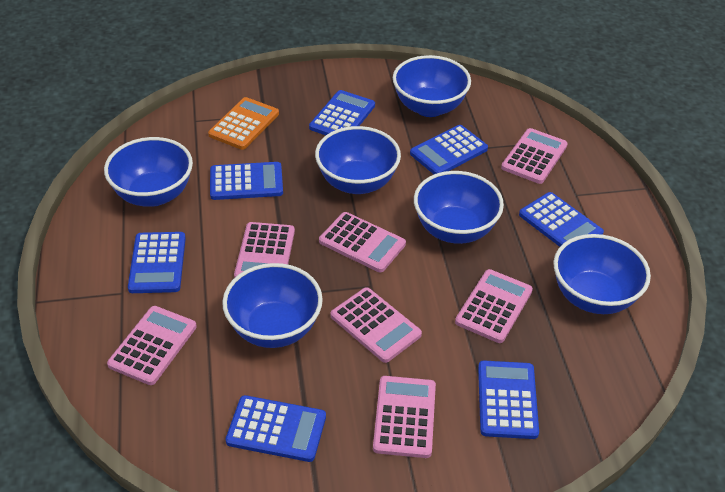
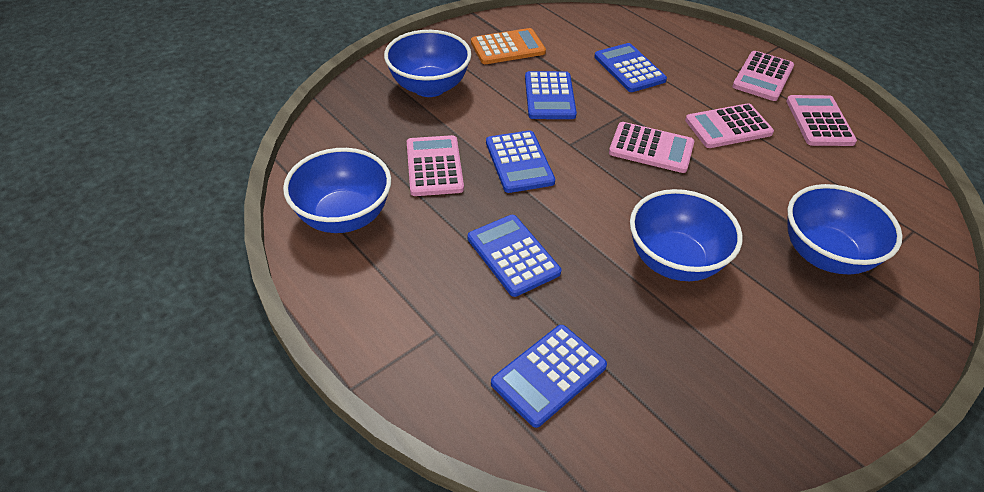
blue bowl: 6 -> 4
blue calculator: 7 -> 5
pink calculator: 7 -> 5

